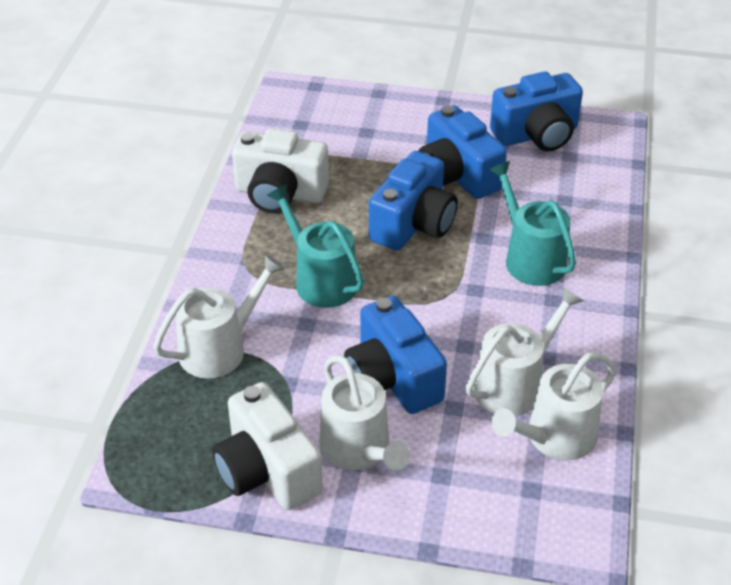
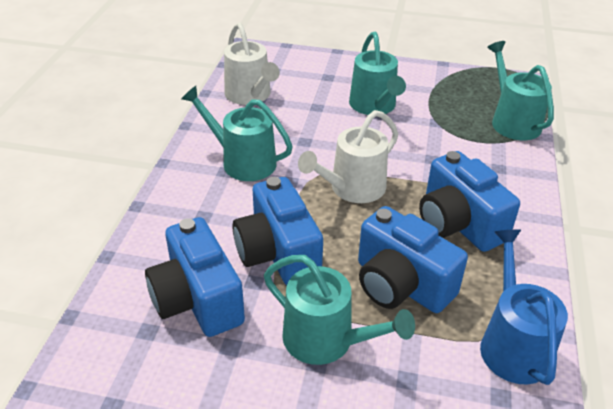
blue watering can: 0 -> 1
turquoise watering can: 2 -> 4
white camera: 2 -> 0
white watering can: 4 -> 2

